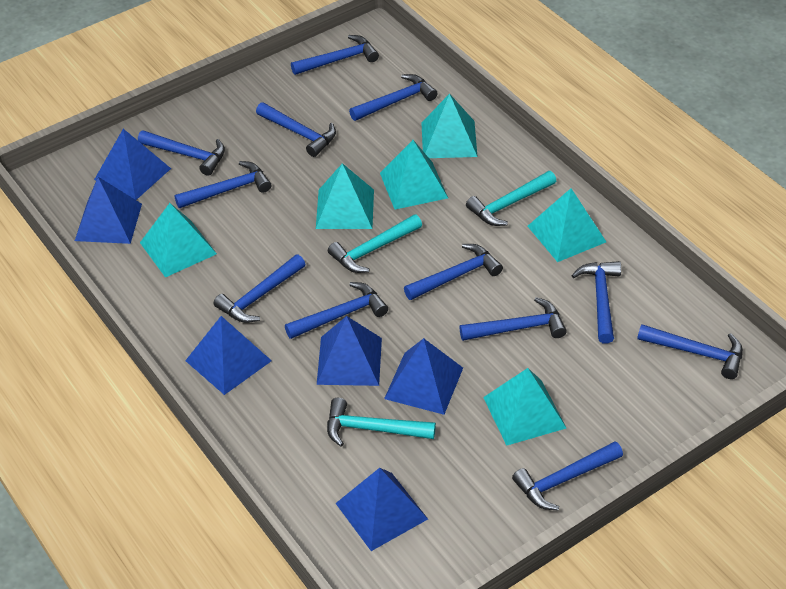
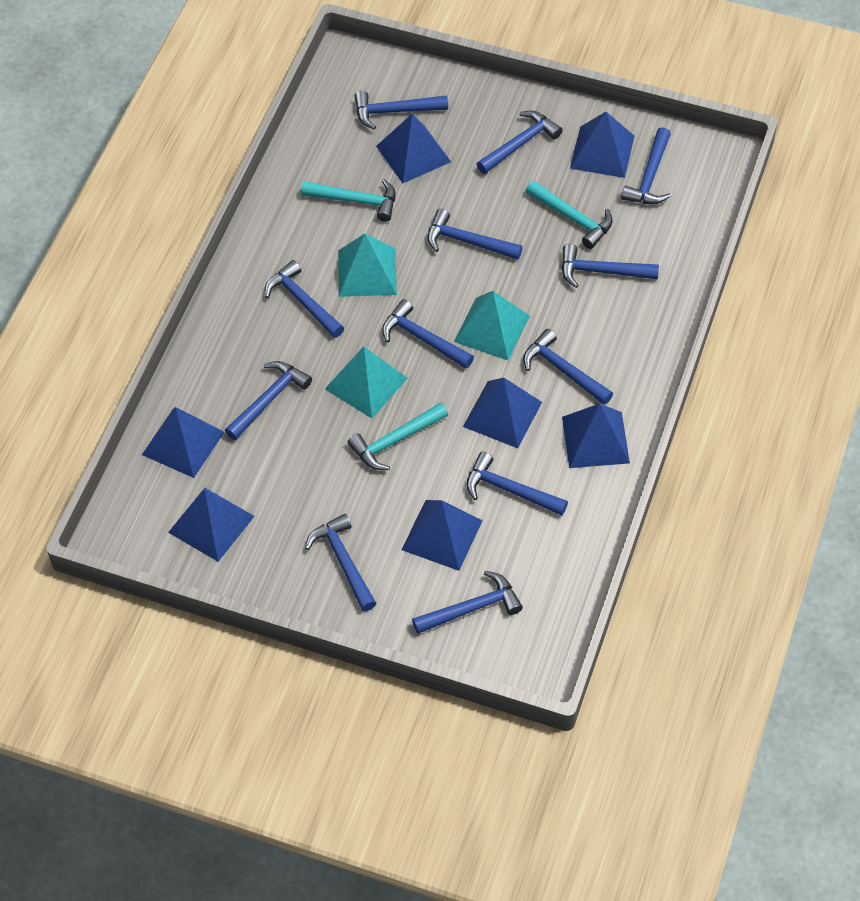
blue pyramid: 6 -> 7
turquoise pyramid: 6 -> 3

